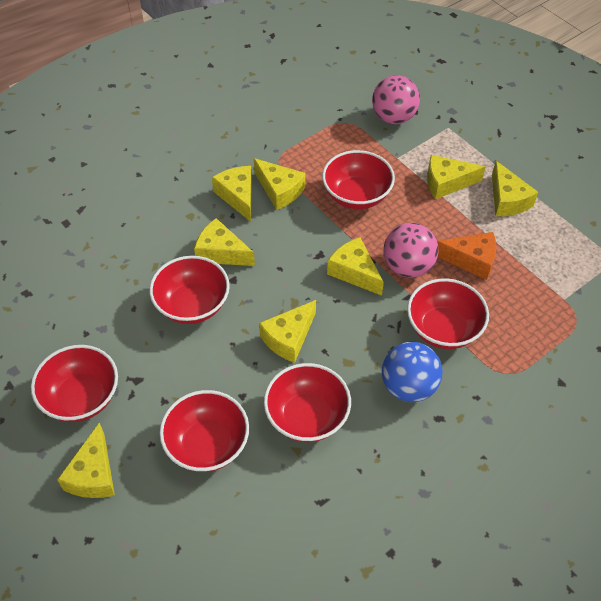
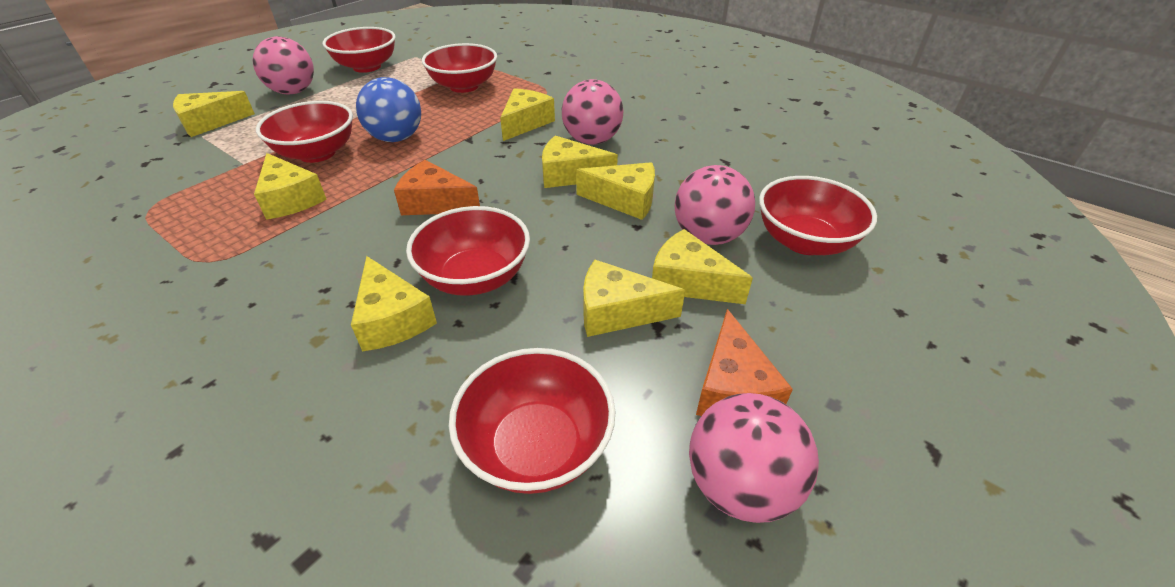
orange cheese: 1 -> 2
pink ball: 2 -> 4

